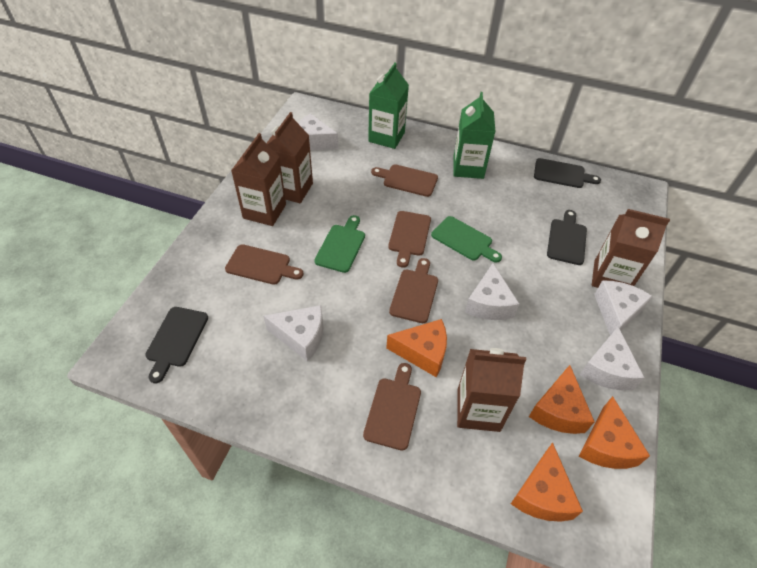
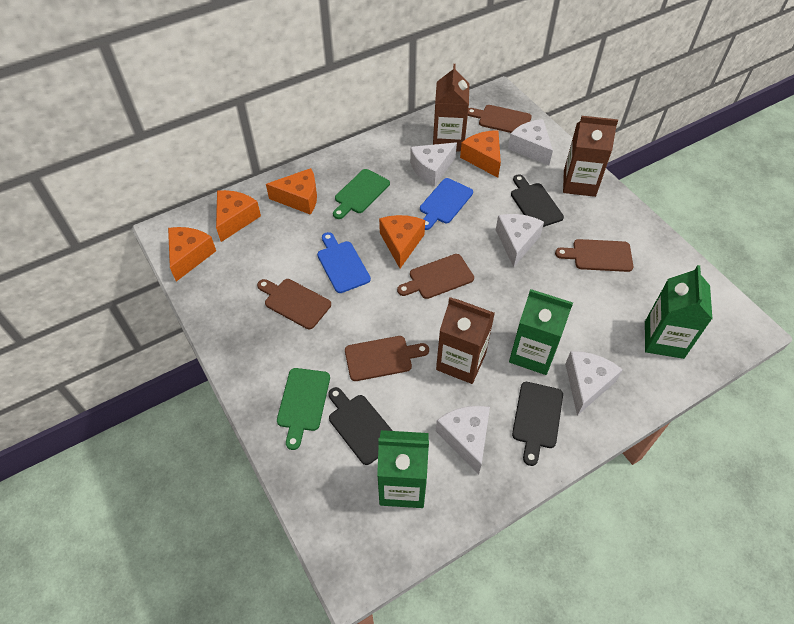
blue cutting board: 0 -> 2
brown carton: 4 -> 3
green carton: 2 -> 3
orange cheese: 4 -> 5

